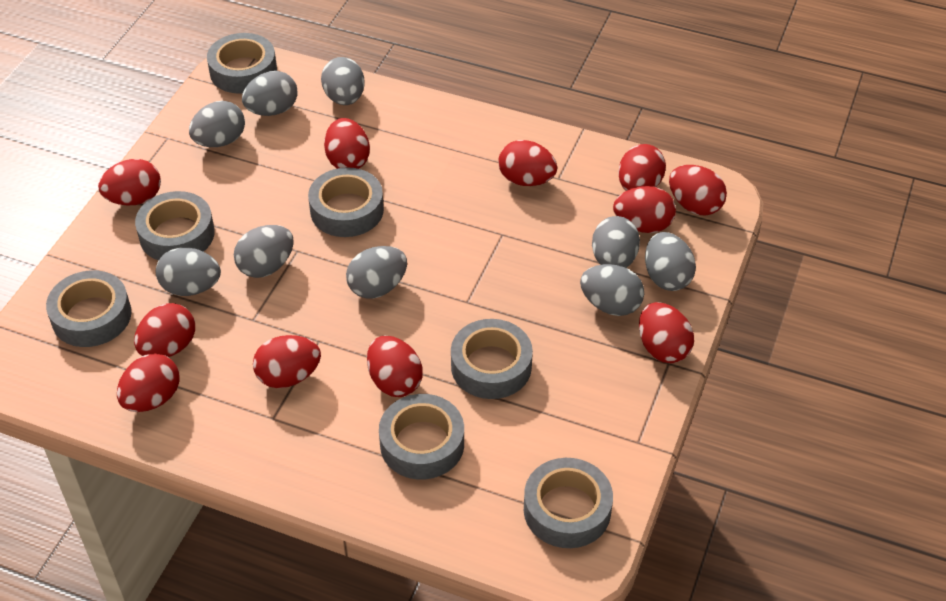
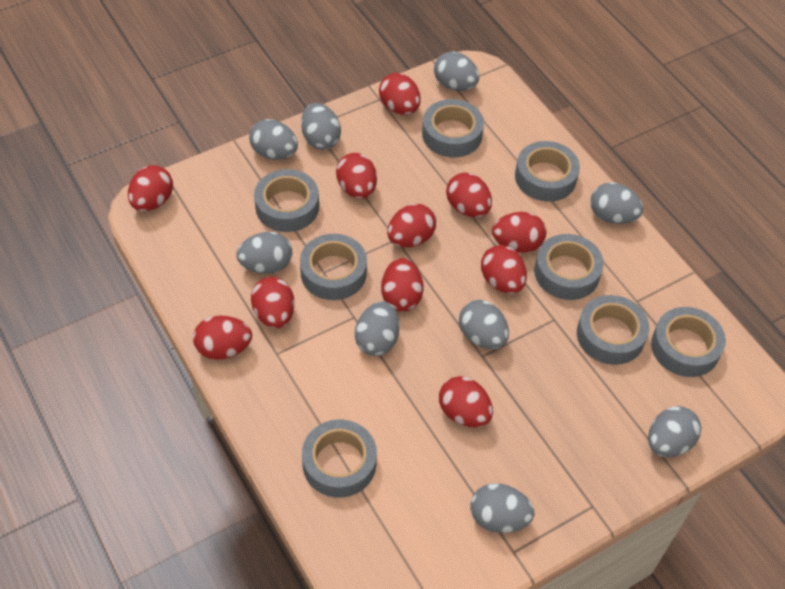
grey tape: 7 -> 8

